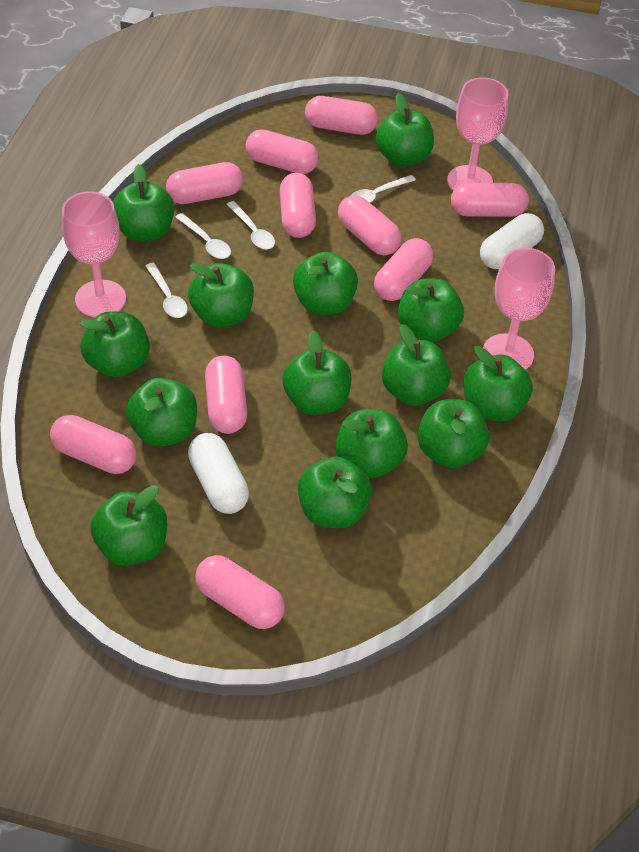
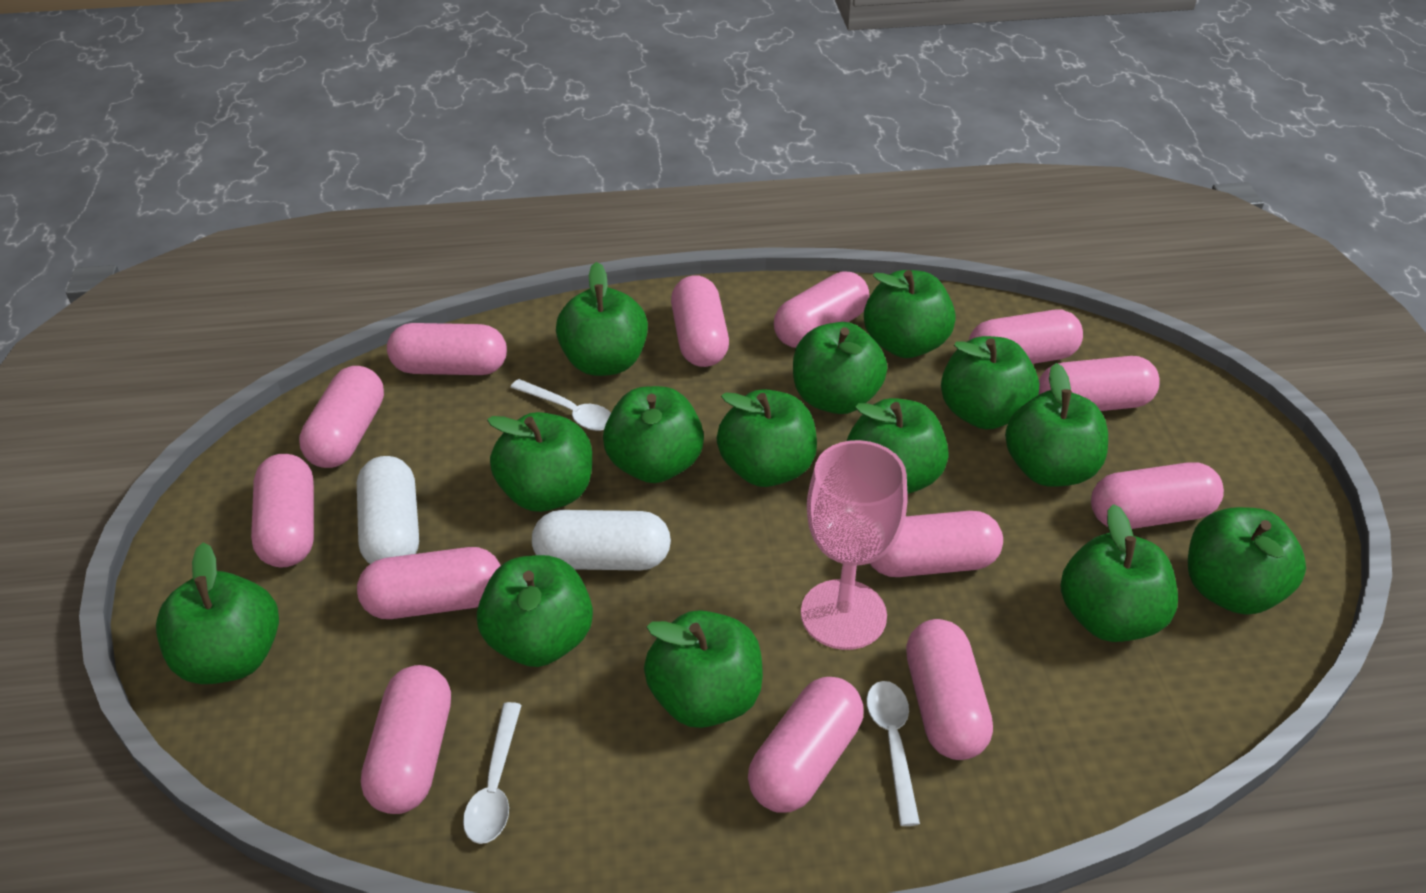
pink capsule: 10 -> 13
pink goblet: 3 -> 1
white spoon: 4 -> 3

